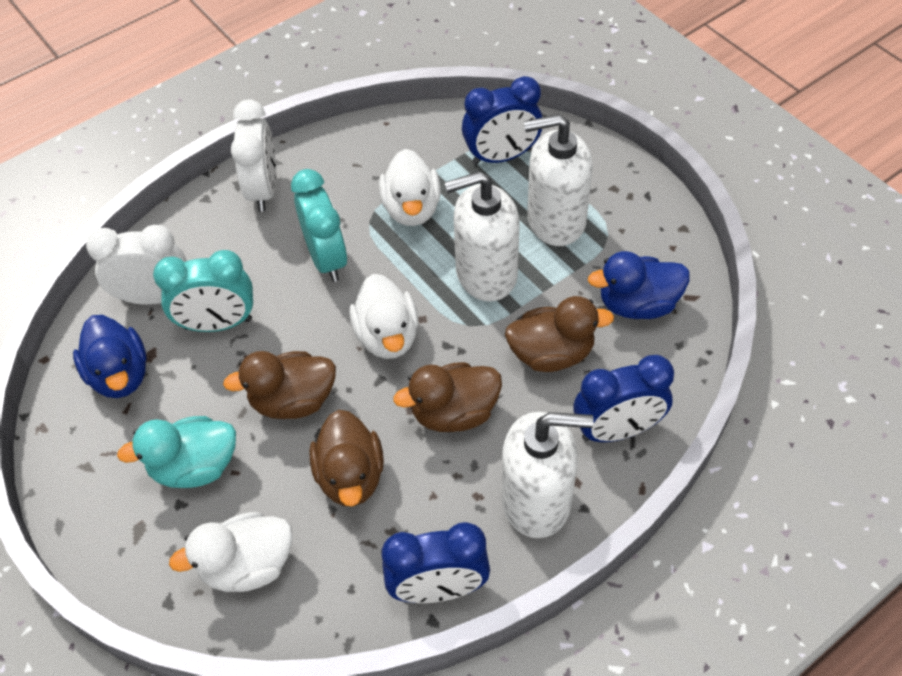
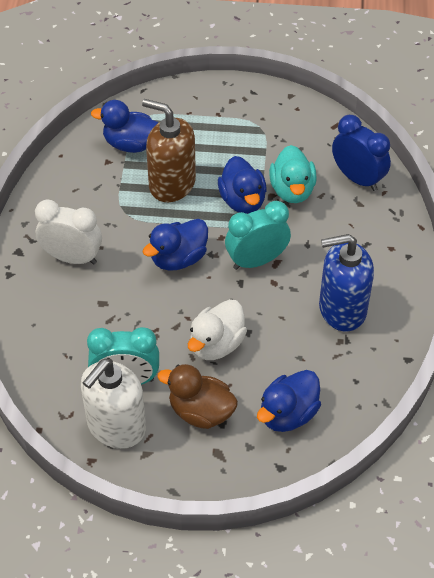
blue clock: 3 -> 1
blue duck: 2 -> 4
blue soap dispenser: 0 -> 1
brown duck: 4 -> 1
brown soap dispenser: 0 -> 1
white clock: 2 -> 1
white duck: 3 -> 1
white soap dispenser: 3 -> 1

